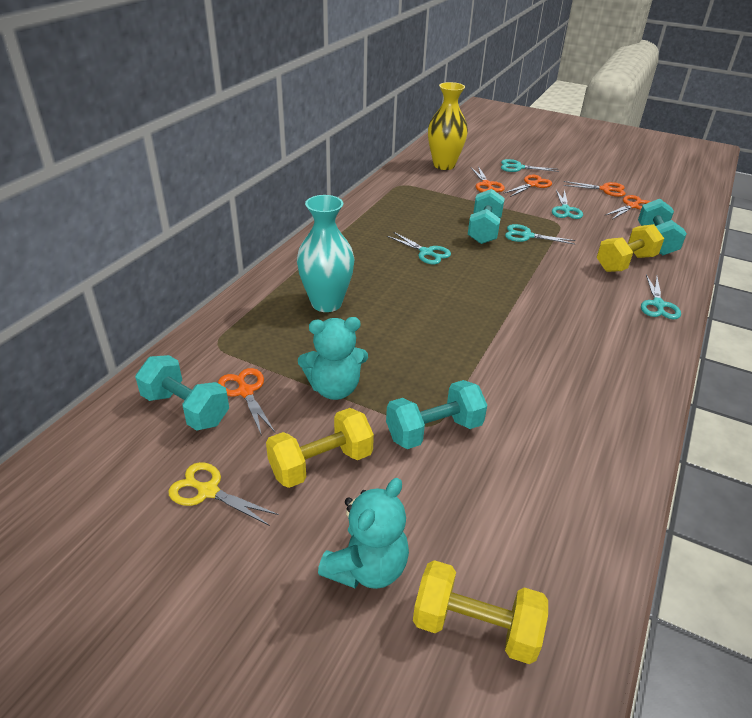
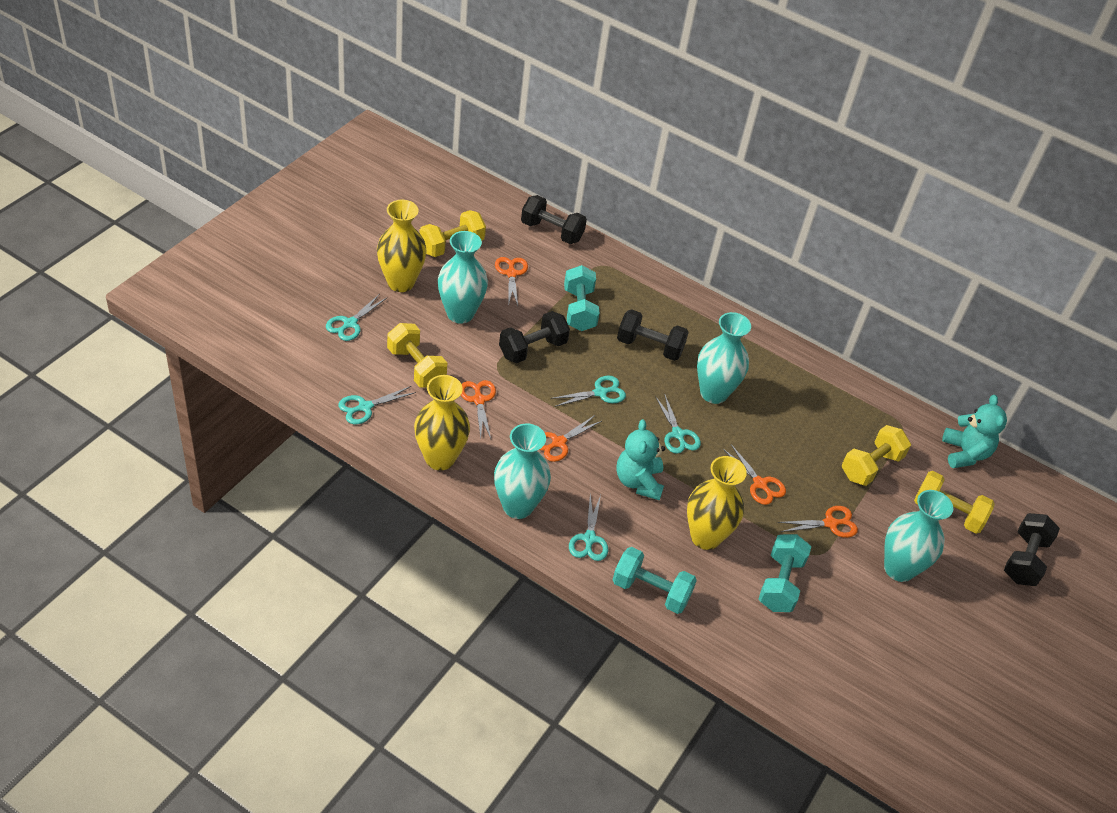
black dumbbell: 0 -> 4
turquoise dumbbell: 4 -> 3
turquoise vase: 1 -> 4
yellow dumbbell: 3 -> 4
yellow scissors: 1 -> 0
yellow vase: 1 -> 3

